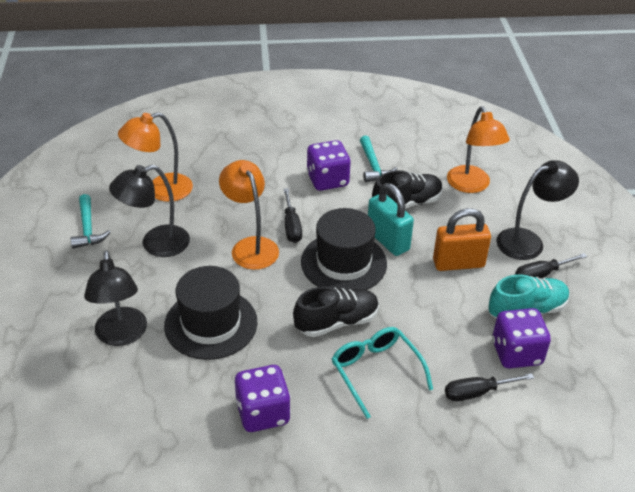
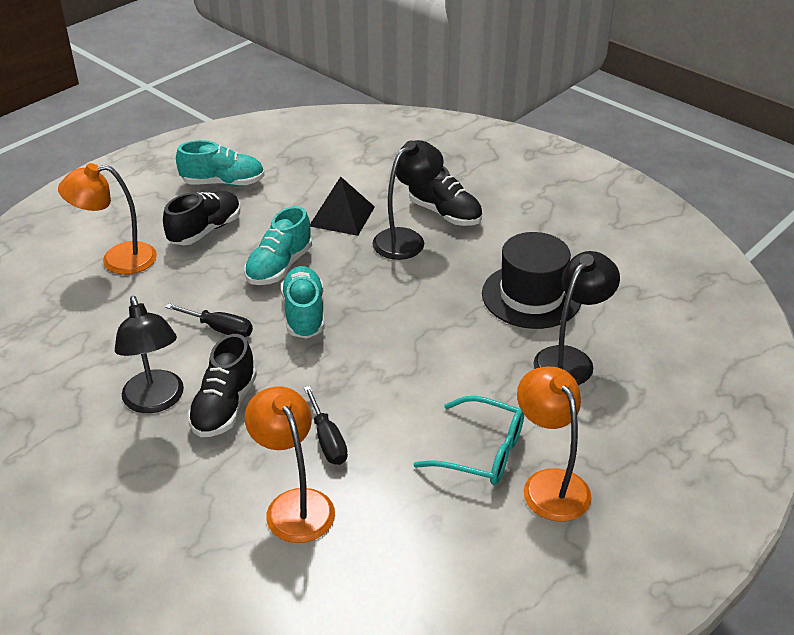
black hat: 2 -> 1
black pyramid: 0 -> 1
black screwdriver: 3 -> 2
black shoe: 2 -> 3
orange padlock: 1 -> 0
purple dice: 3 -> 0
turquoise hammer: 2 -> 0
turquoise padlock: 1 -> 0
turquoise shoe: 1 -> 3

